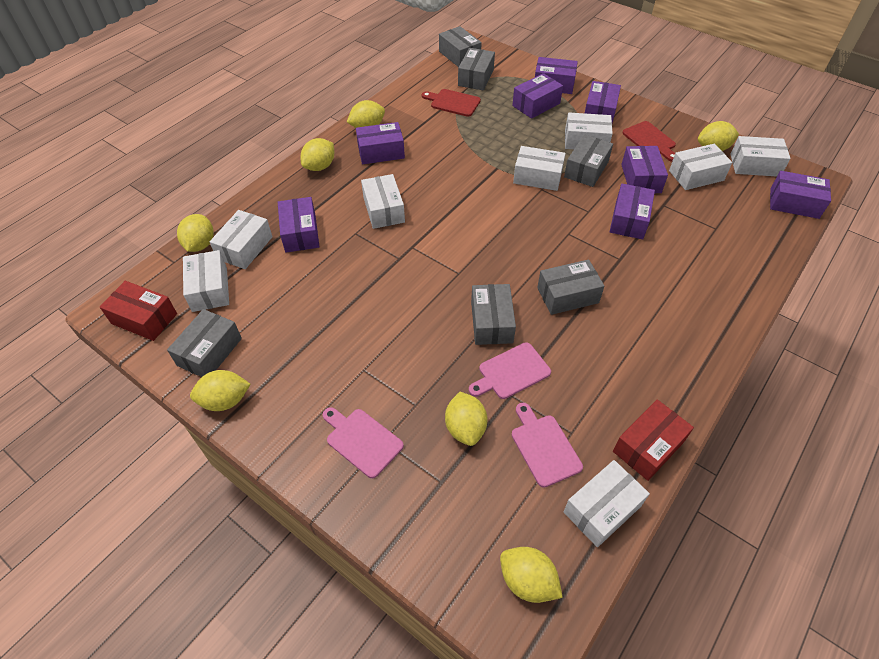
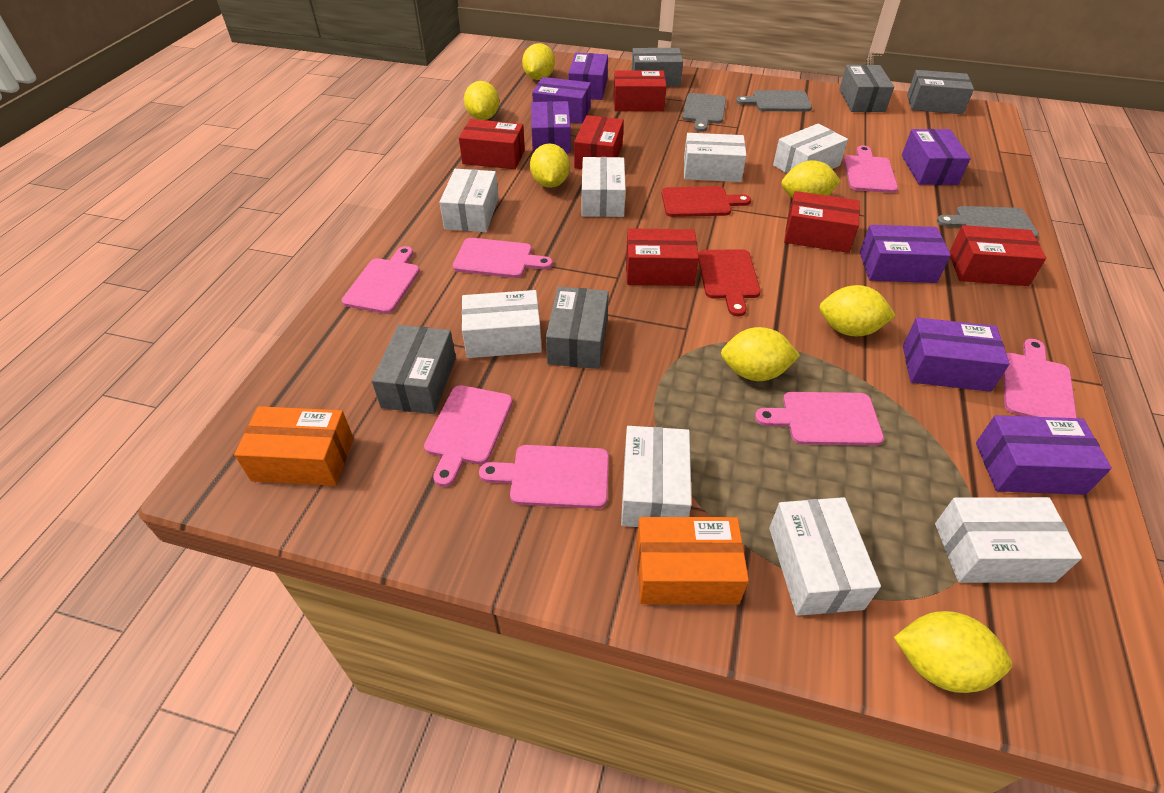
grey box: 6 -> 5
grey cutting board: 0 -> 3
orange box: 0 -> 2
pink cutting board: 3 -> 7
purple box: 8 -> 7
red box: 2 -> 6

